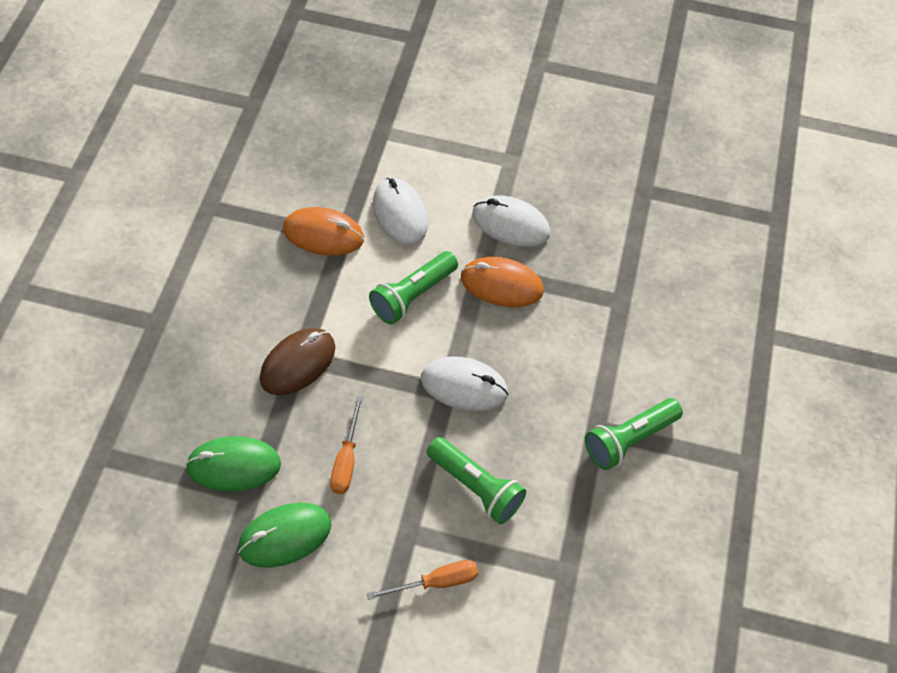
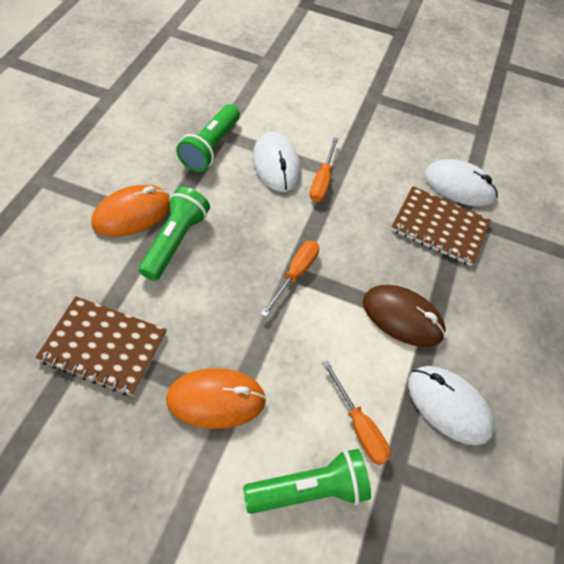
brown notebook: 0 -> 2
green mouse: 2 -> 0
orange screwdriver: 2 -> 3

